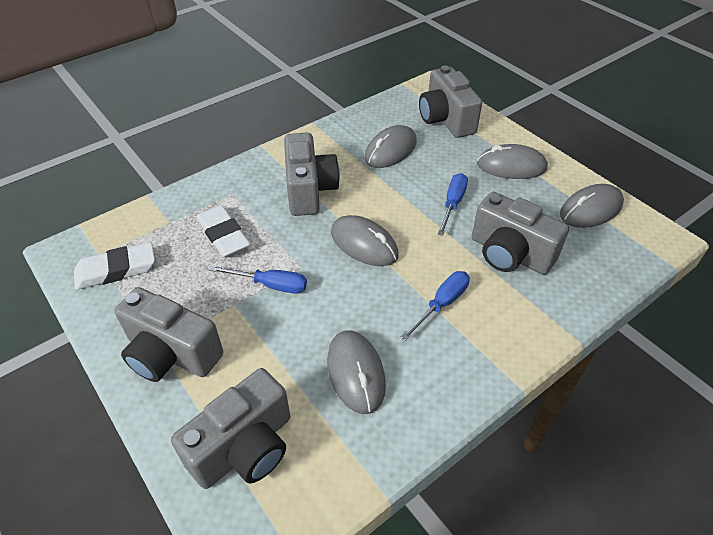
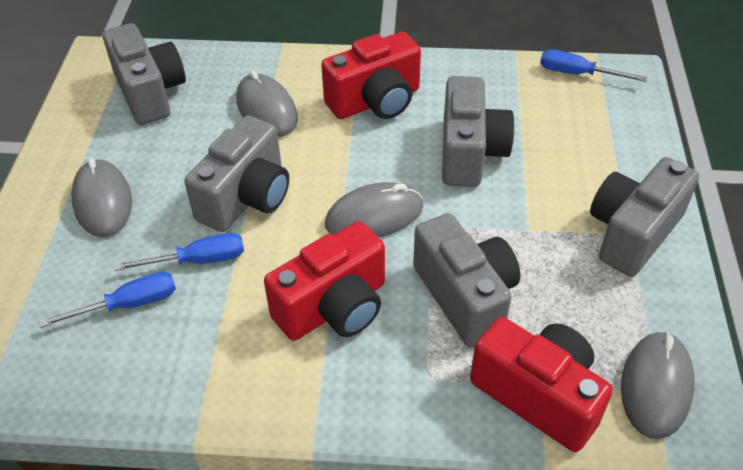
grey mouse: 5 -> 4
red camera: 0 -> 3
white eraser: 2 -> 0

